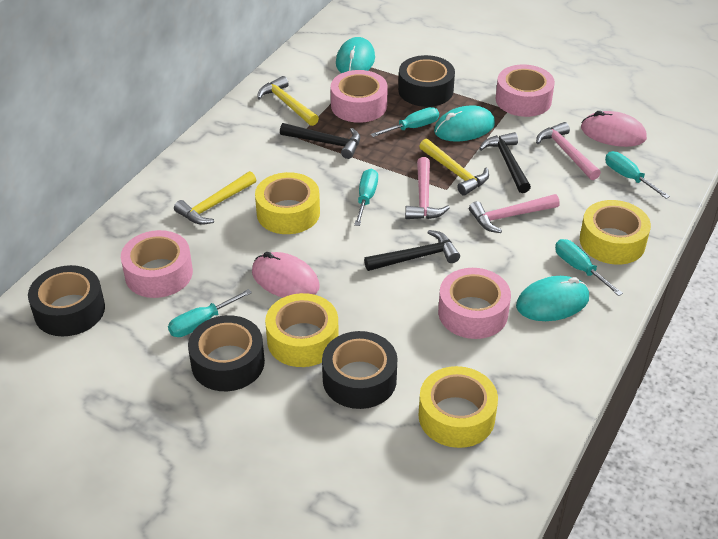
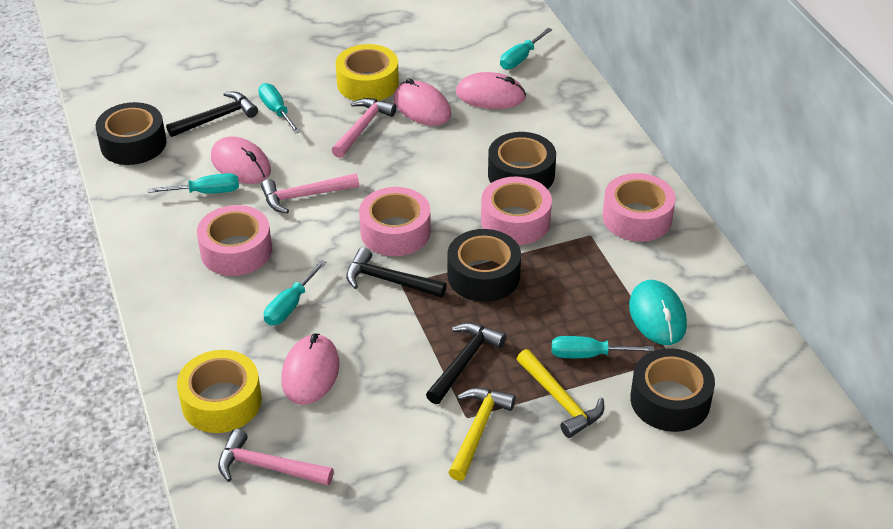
pink mouse: 2 -> 4
turquoise mouse: 3 -> 1
yellow hammer: 3 -> 2
yellow tape: 4 -> 2

